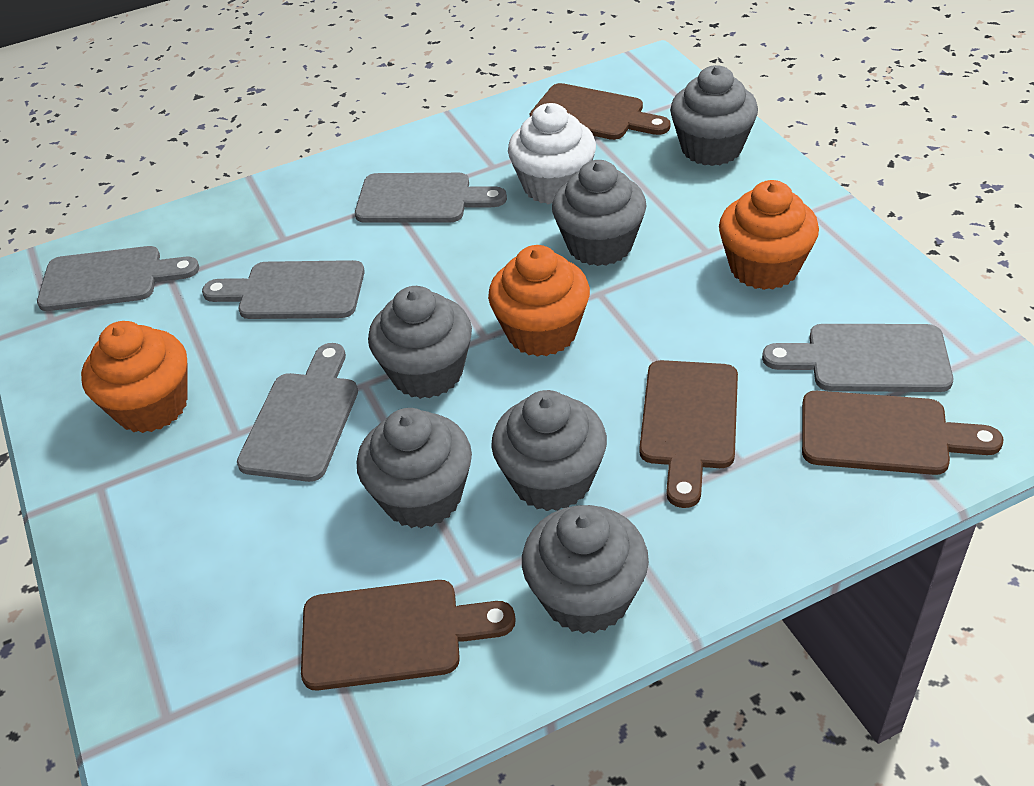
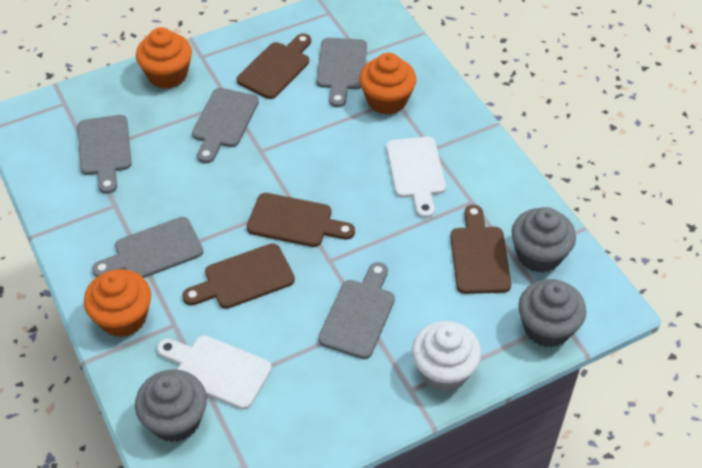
grey cupcake: 6 -> 3
white cutting board: 0 -> 2

